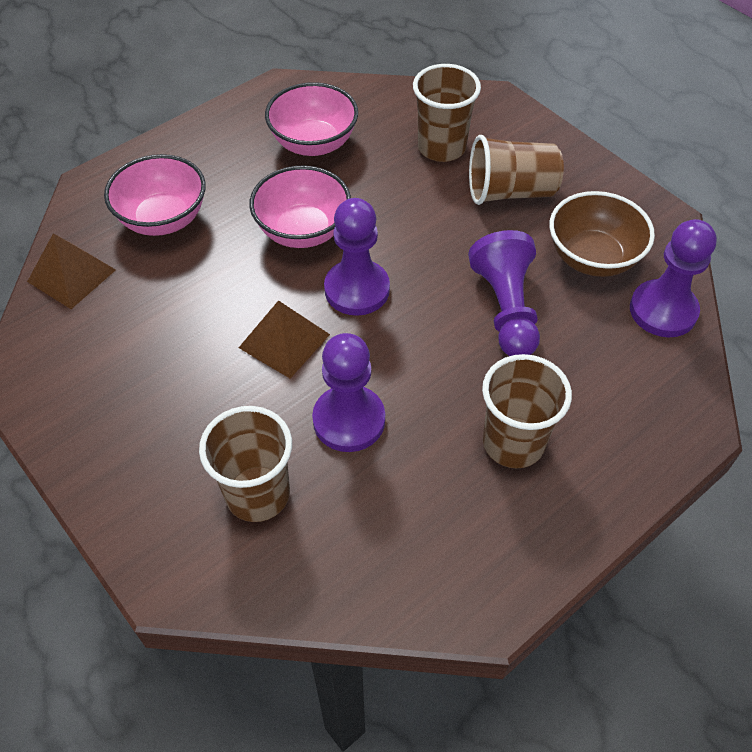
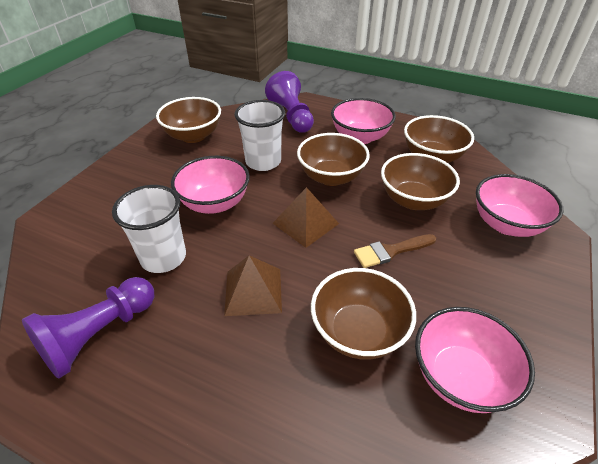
brown bowl: 1 -> 5
brown brush: 0 -> 1
brown cup: 4 -> 0
pink bowl: 3 -> 4
purple pawn: 4 -> 2
white cup: 0 -> 2

